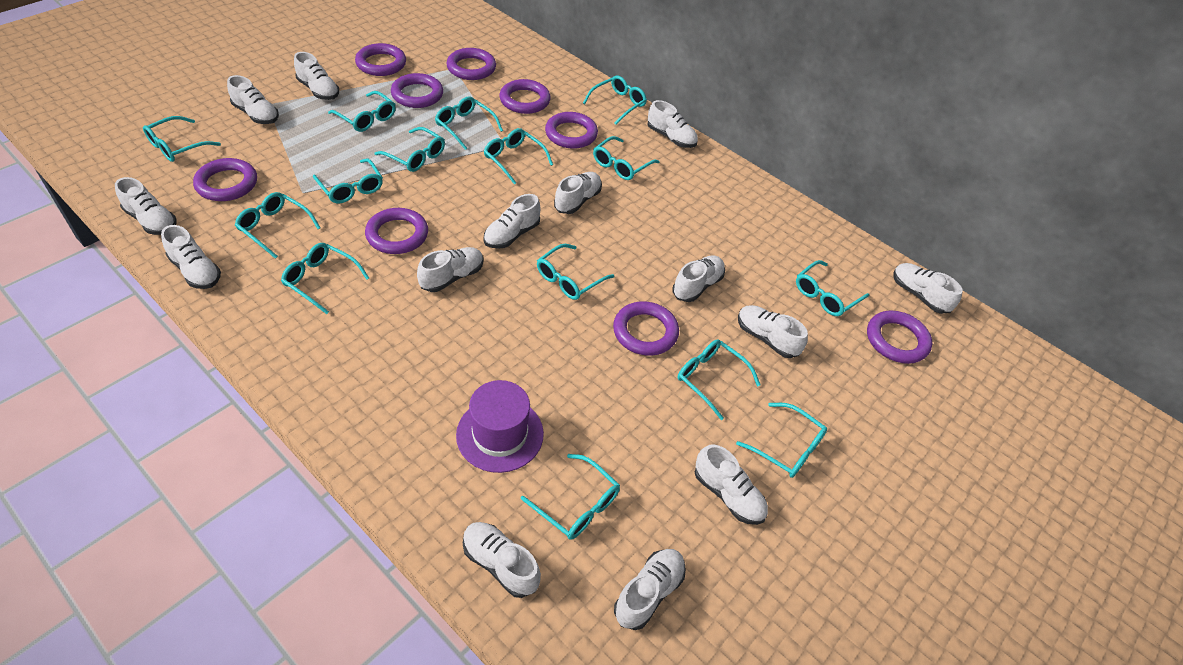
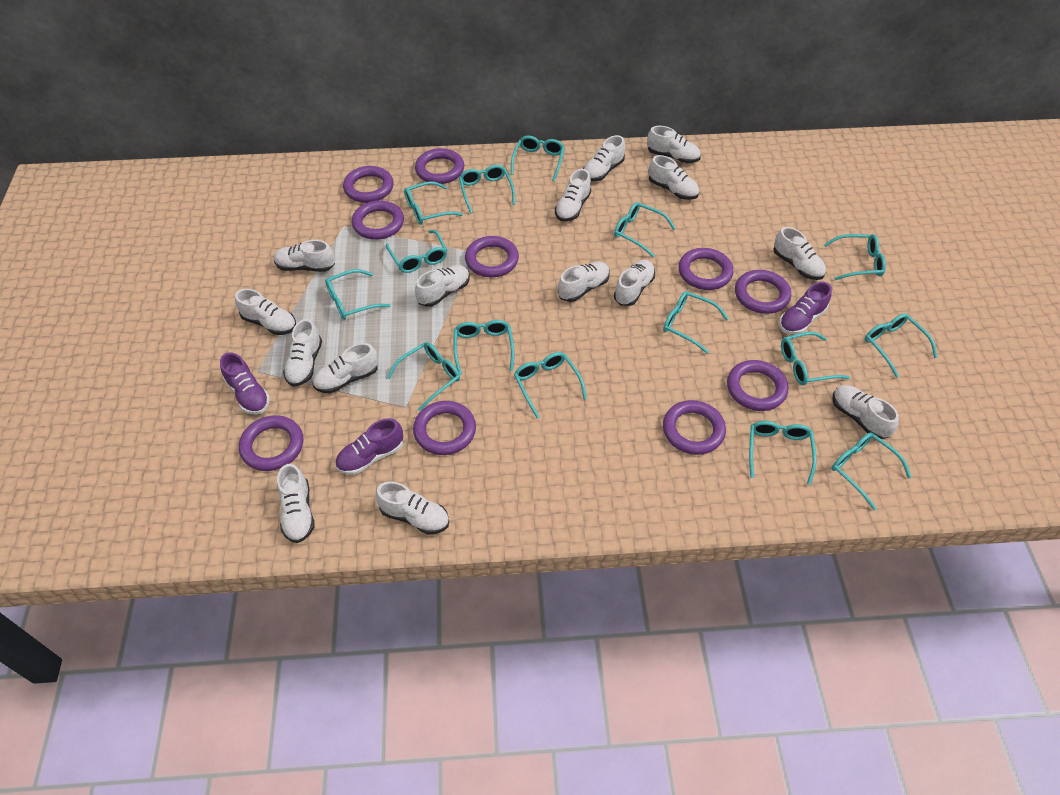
purple hat: 1 -> 0
purple ring: 9 -> 10
purple shoe: 0 -> 3
white shoe: 14 -> 15

